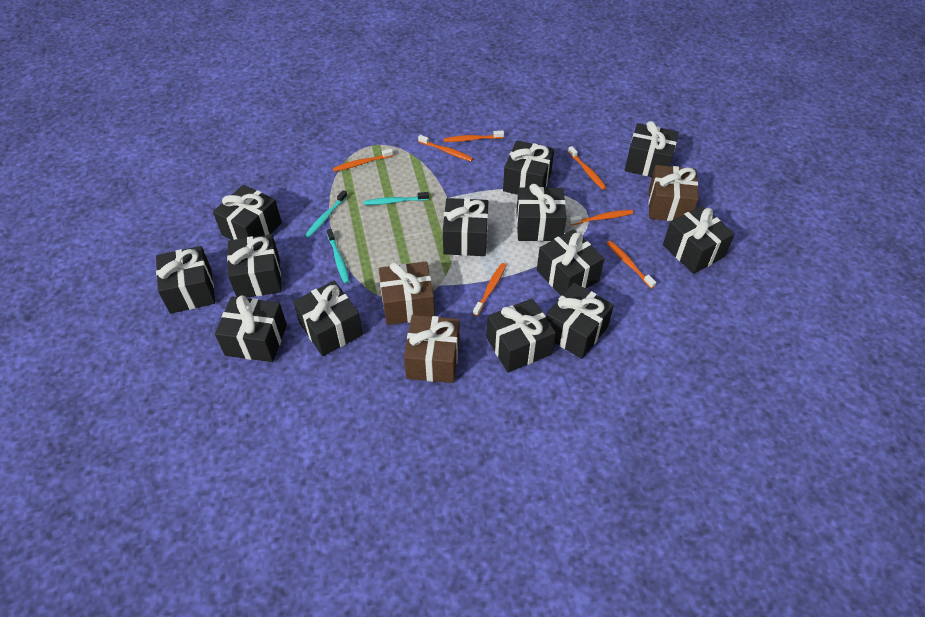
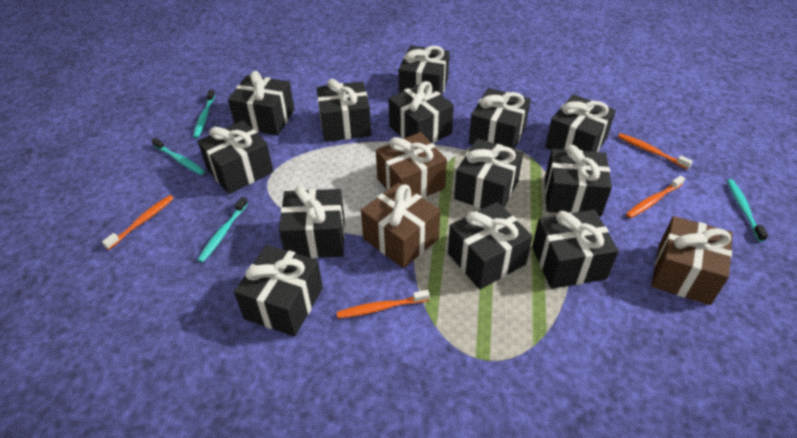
orange toothbrush: 7 -> 4
turquoise toothbrush: 3 -> 4

